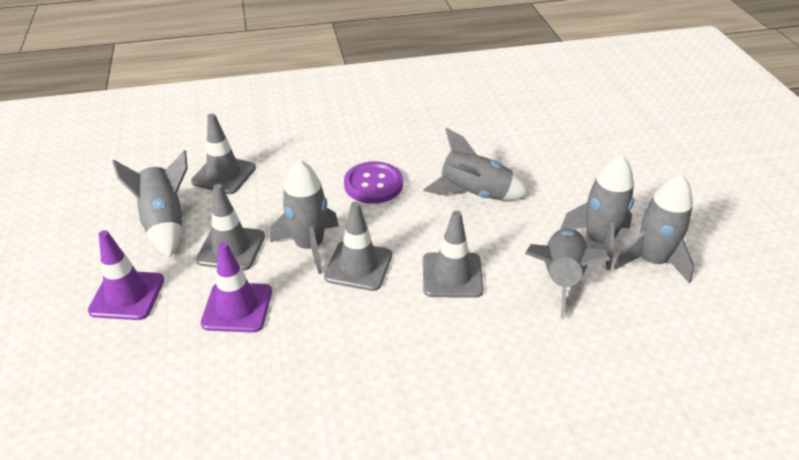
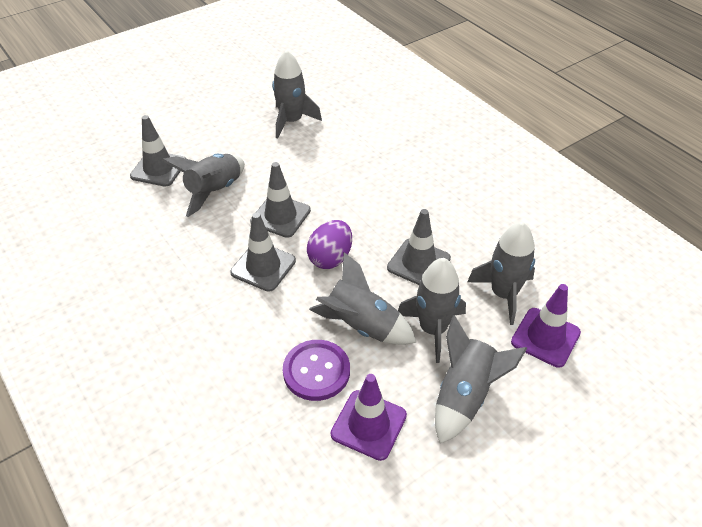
purple egg: 0 -> 1

